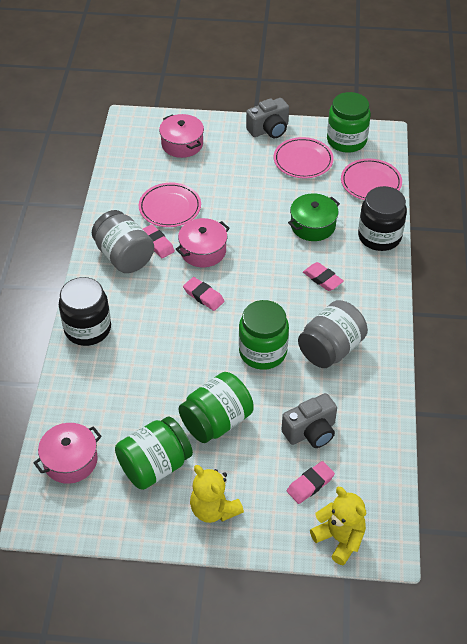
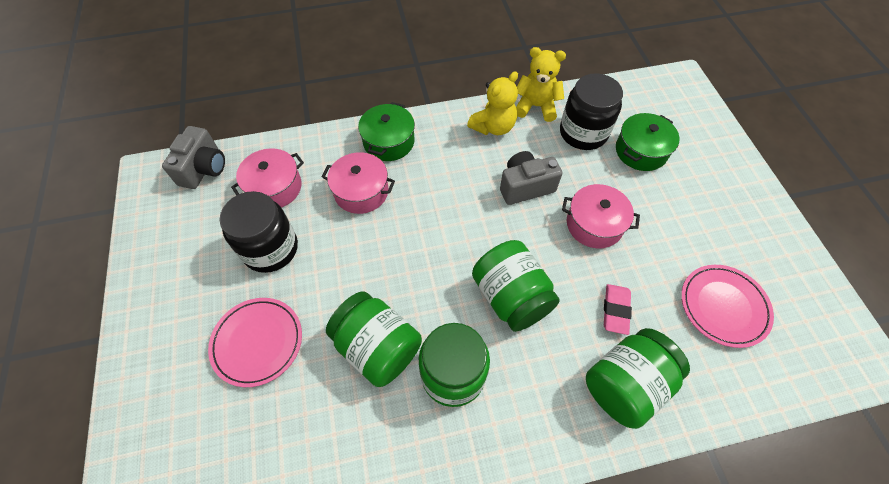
green pot: 1 -> 2
grey jar: 2 -> 0
pink eraser: 4 -> 1
pink plate: 3 -> 2

